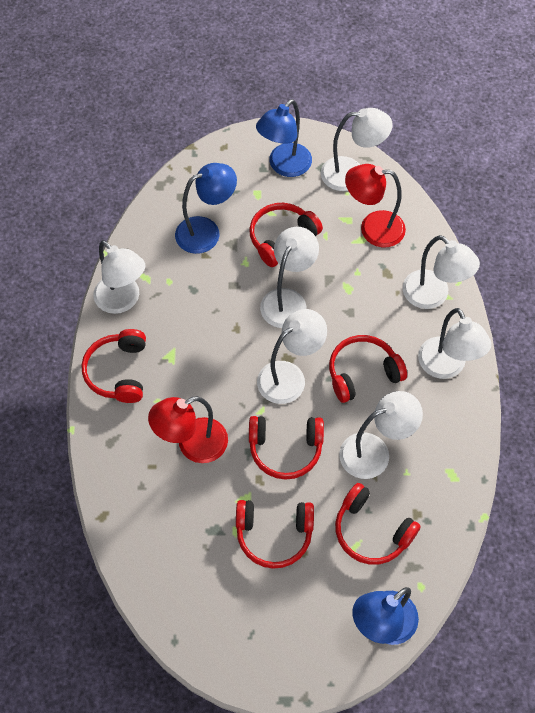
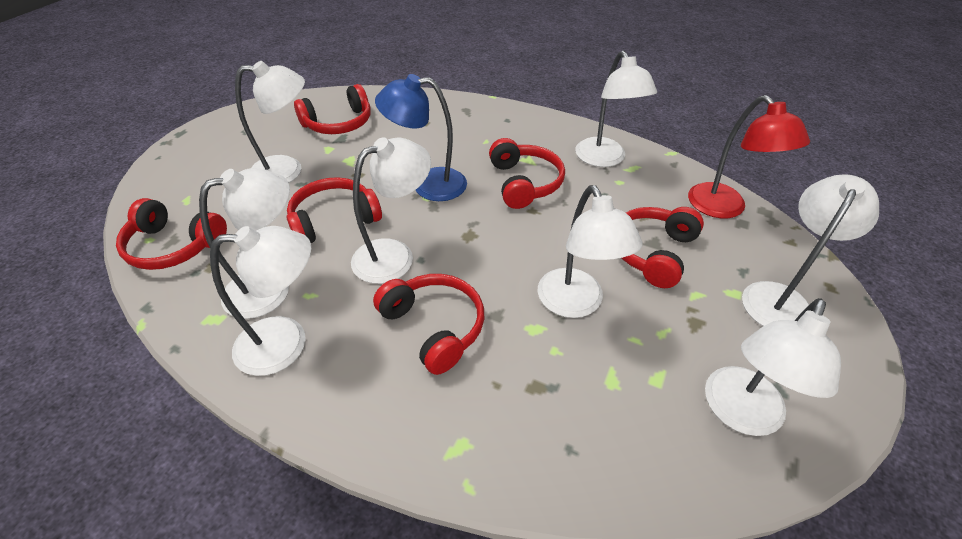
blue lamp: 3 -> 1
red lamp: 2 -> 1
white lamp: 7 -> 8

